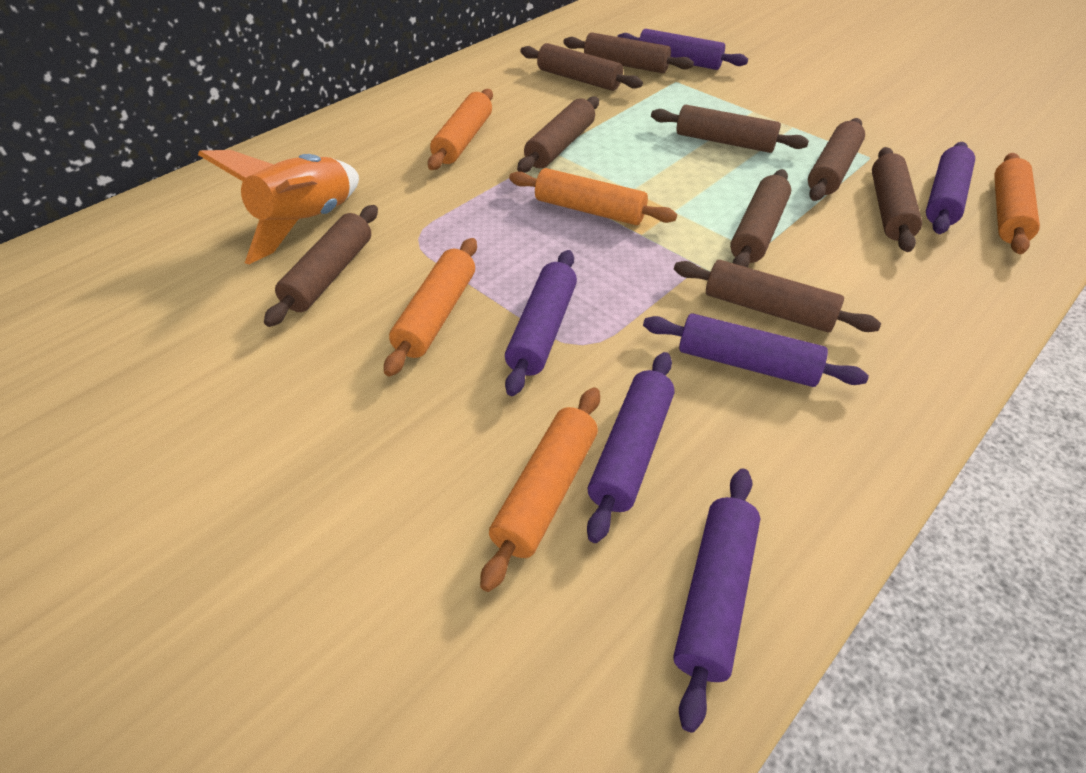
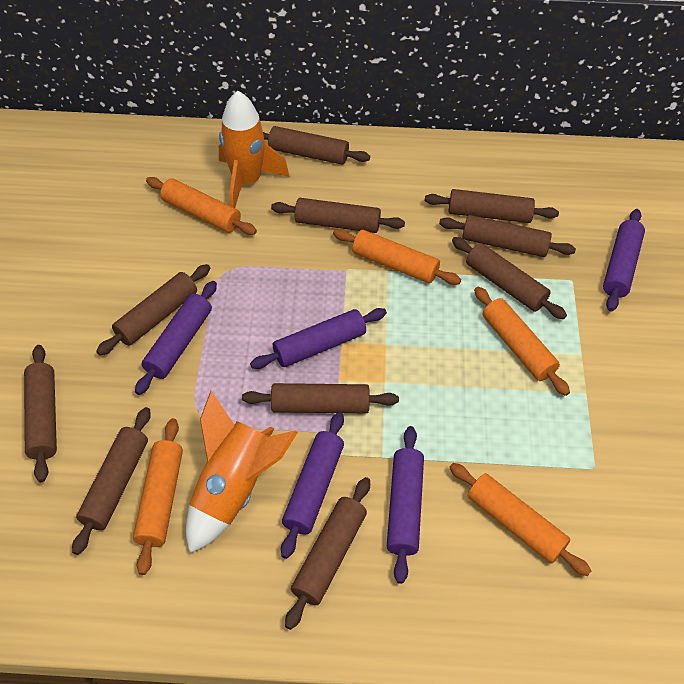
brown rolling pin: 9 -> 10
orange rocket: 1 -> 2
purple rolling pin: 6 -> 5

